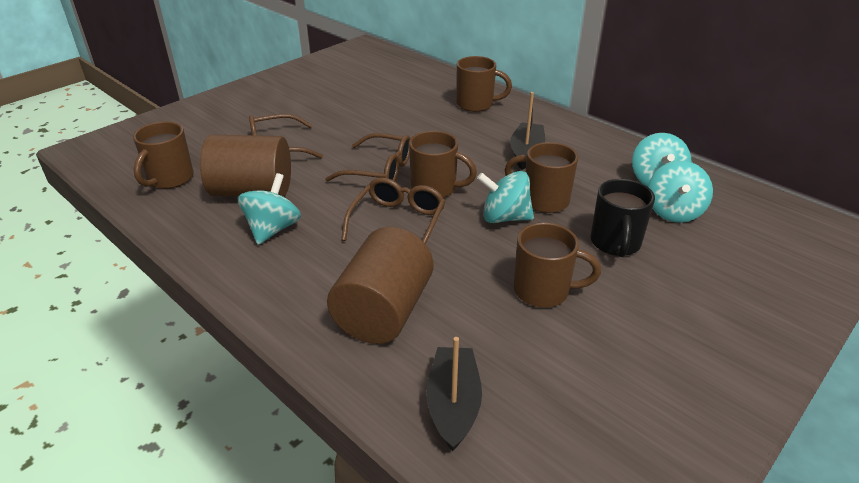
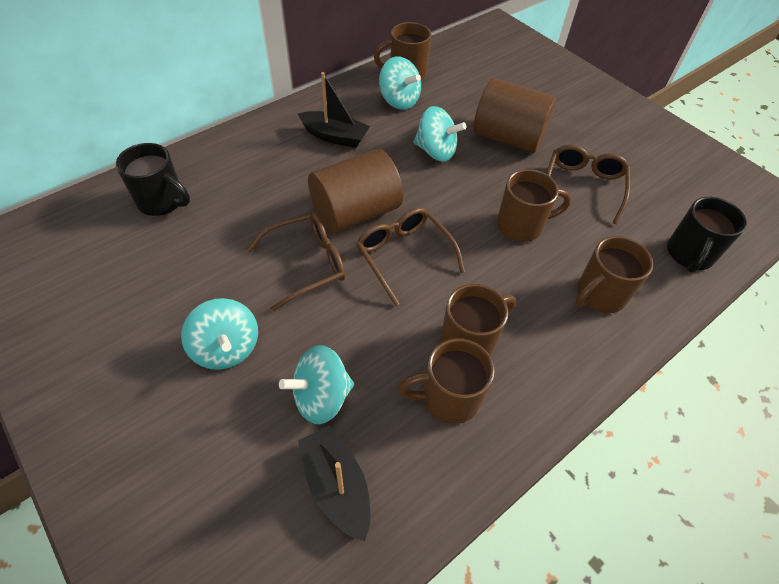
black mug: 1 -> 2

